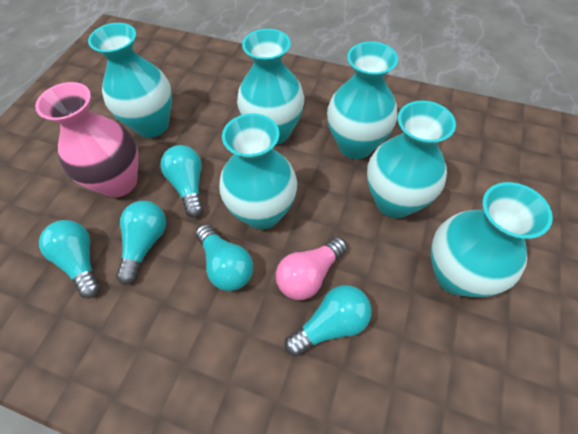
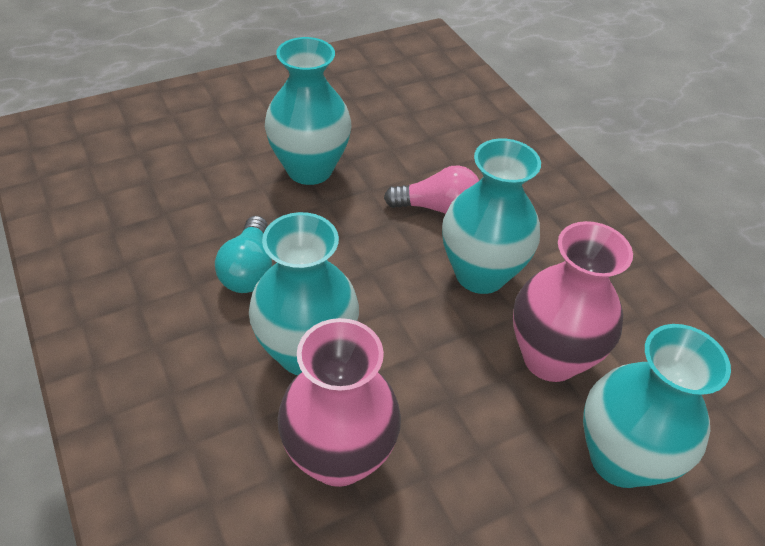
pink vase: 1 -> 2
turquoise light bulb: 5 -> 1
turquoise vase: 6 -> 4

